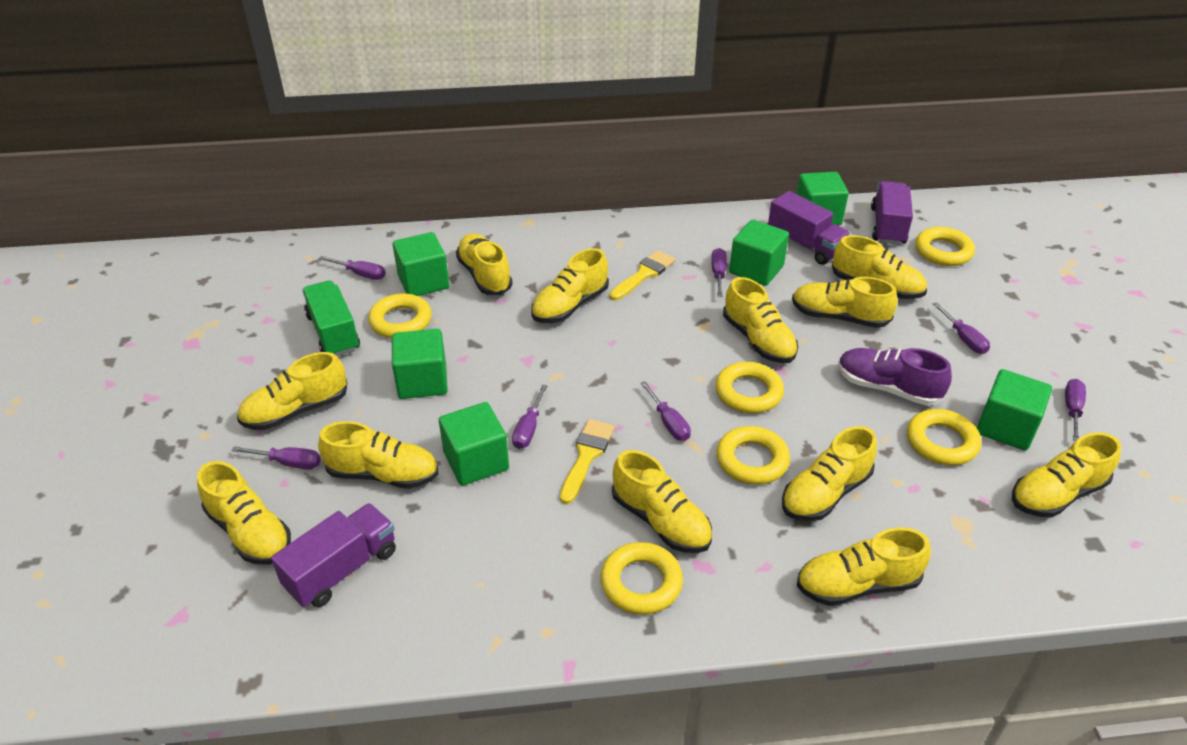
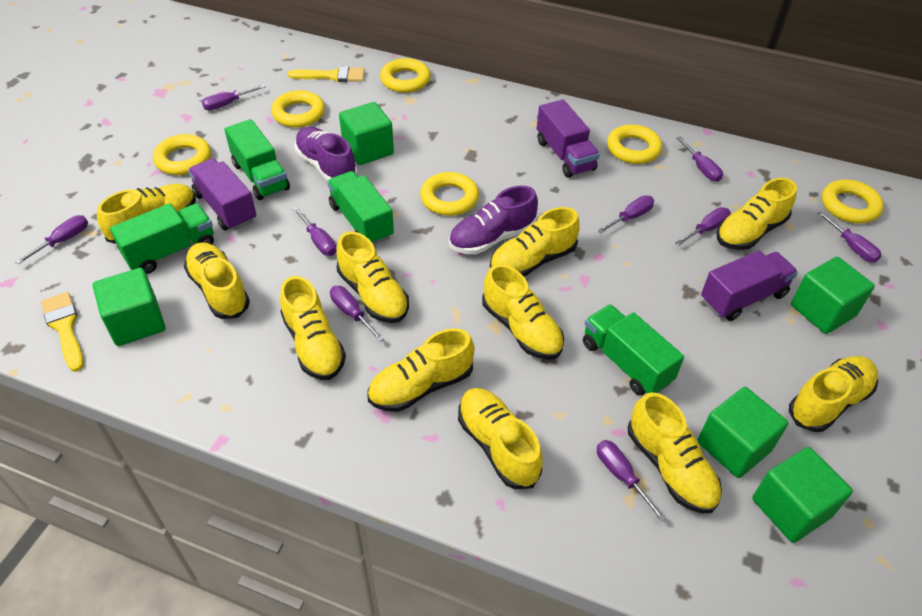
green cube: 6 -> 5
green truck: 1 -> 4
purple screwdriver: 7 -> 9
purple shoe: 1 -> 2
yellow shoe: 12 -> 11

